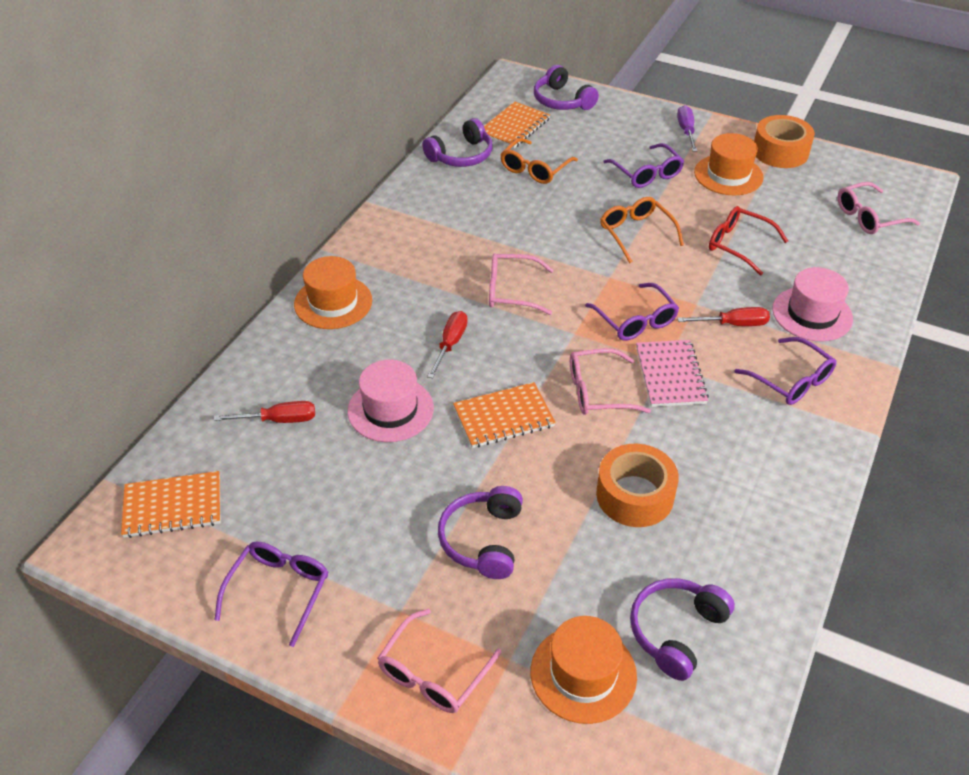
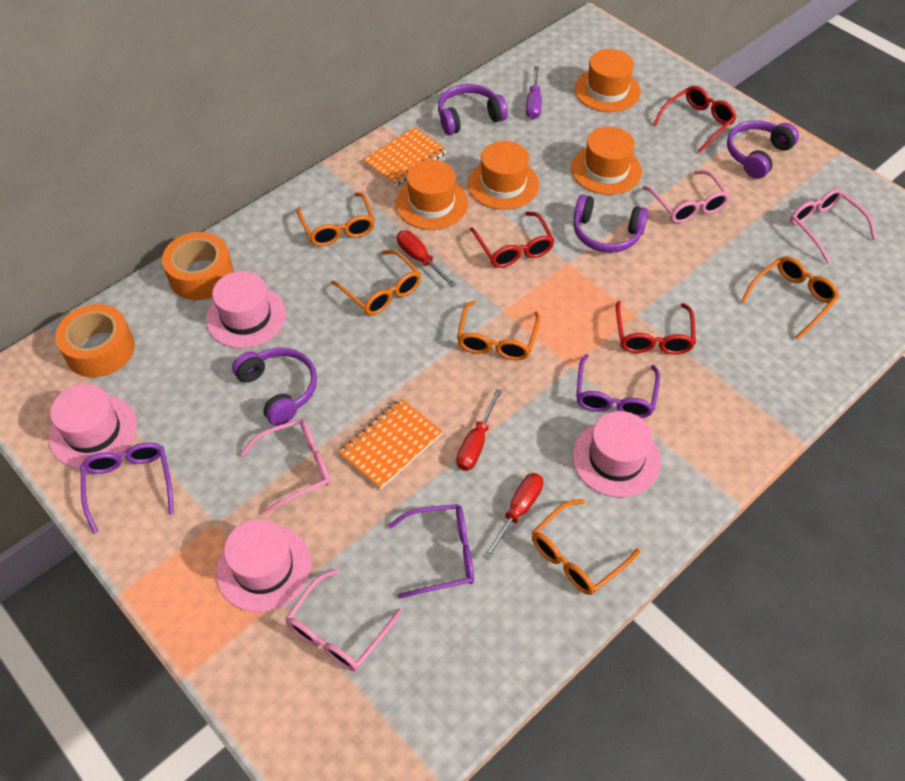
orange glasses: 2 -> 5
orange hat: 3 -> 4
orange notebook: 3 -> 2
pink hat: 2 -> 4
pink notebook: 1 -> 0
purple glasses: 4 -> 3
red glasses: 1 -> 3

